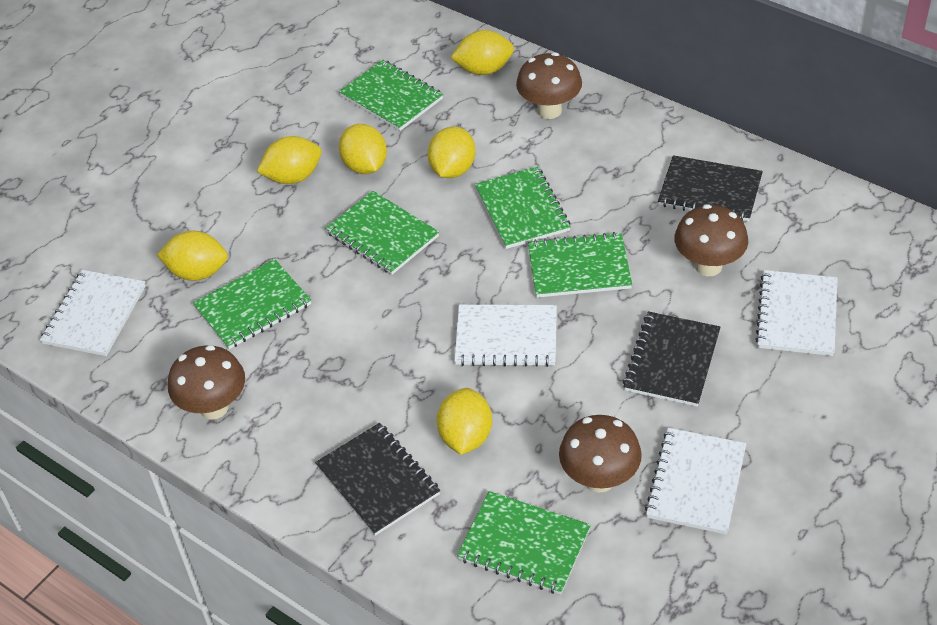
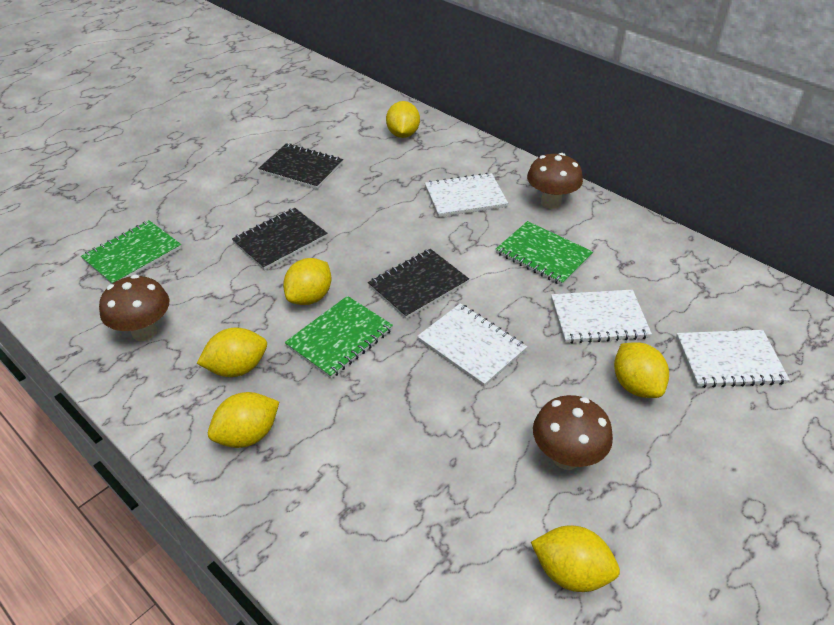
brown mushroom: 4 -> 3
green notebook: 6 -> 3

